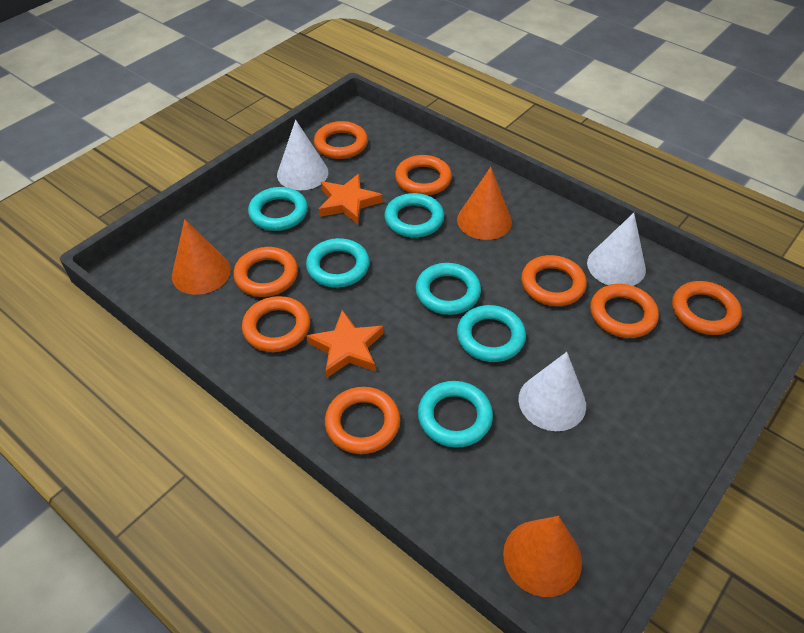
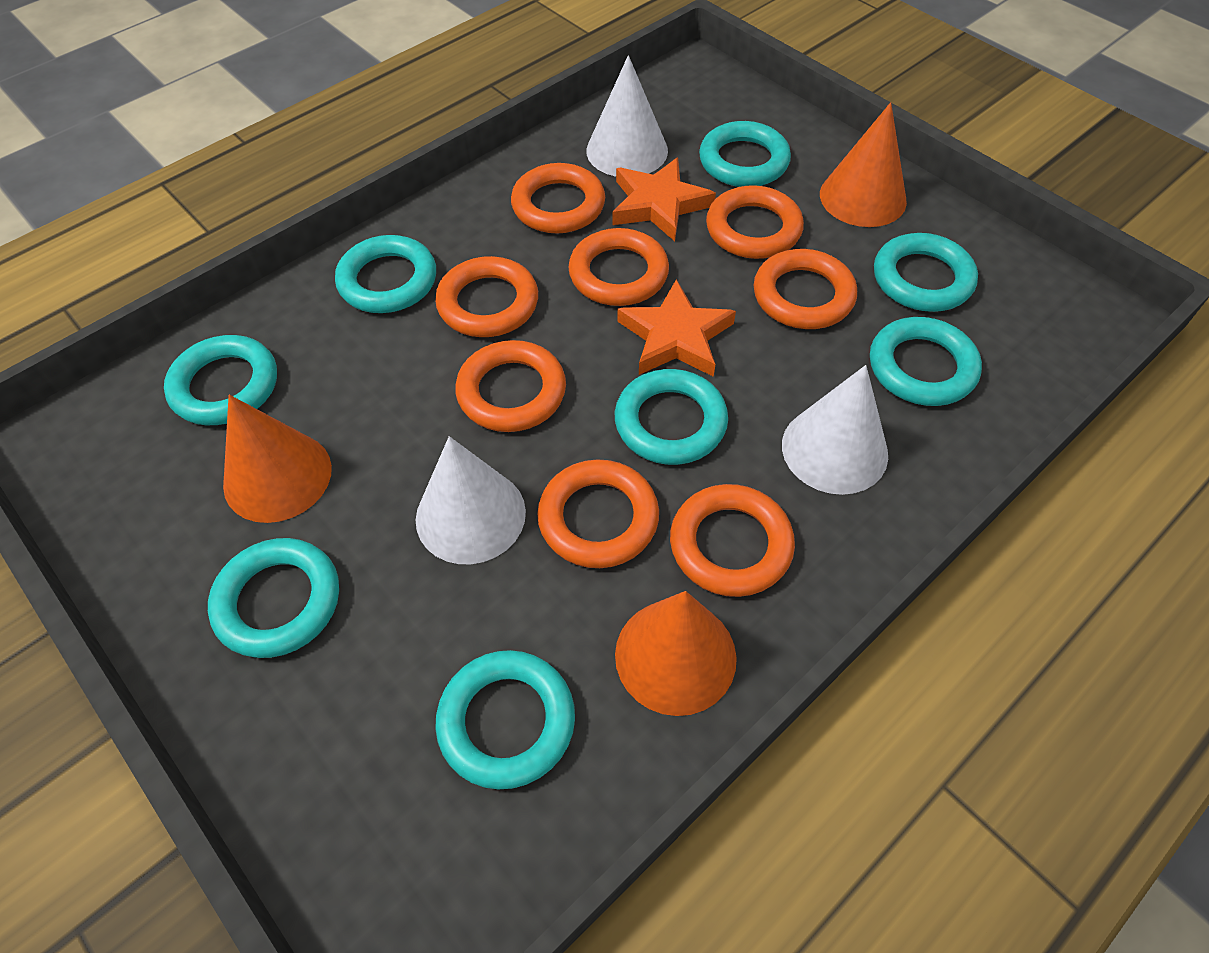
turquoise ring: 6 -> 8

